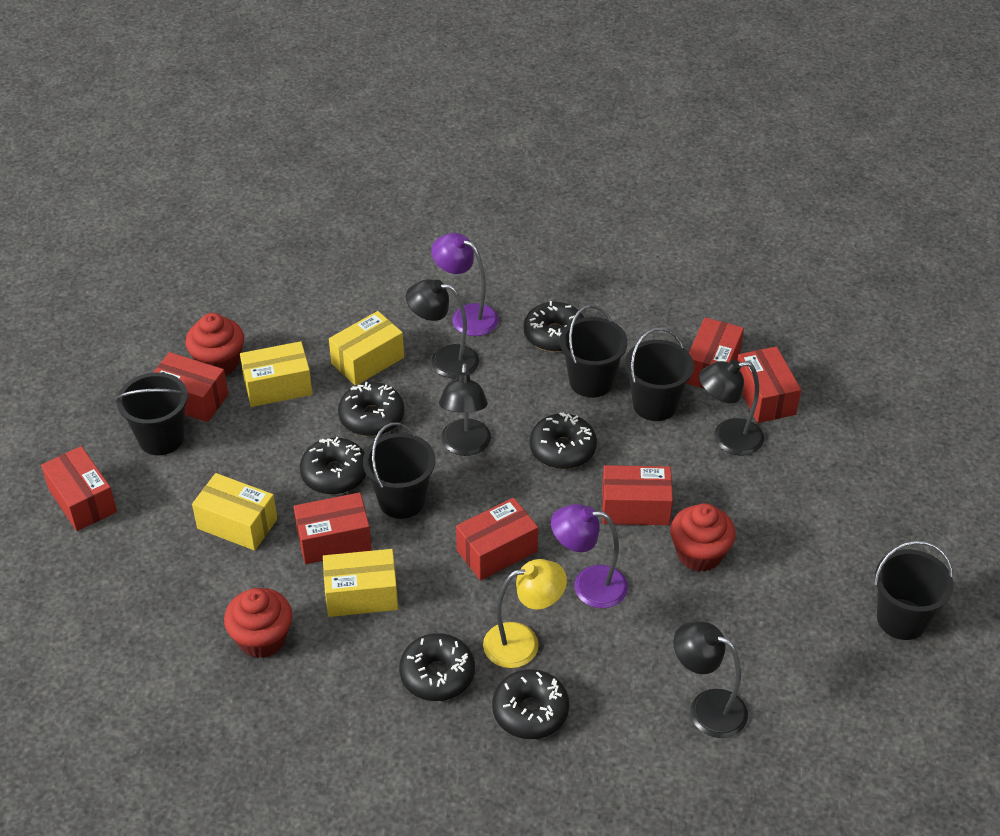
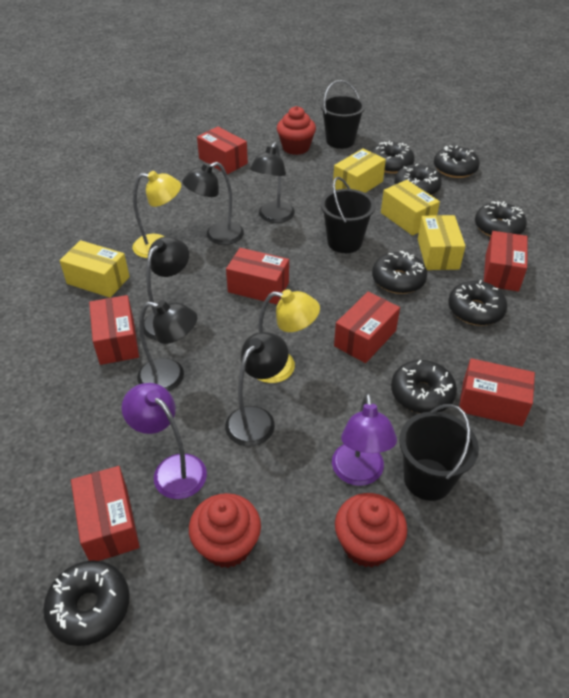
black bucket: 5 -> 3
black donut: 6 -> 8
black lamp: 4 -> 5
yellow lamp: 1 -> 2

